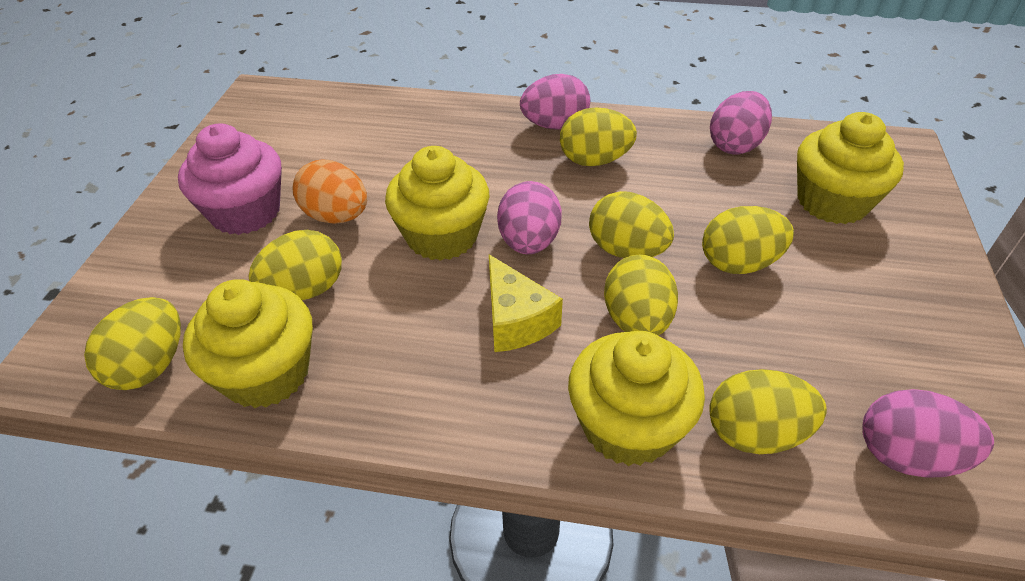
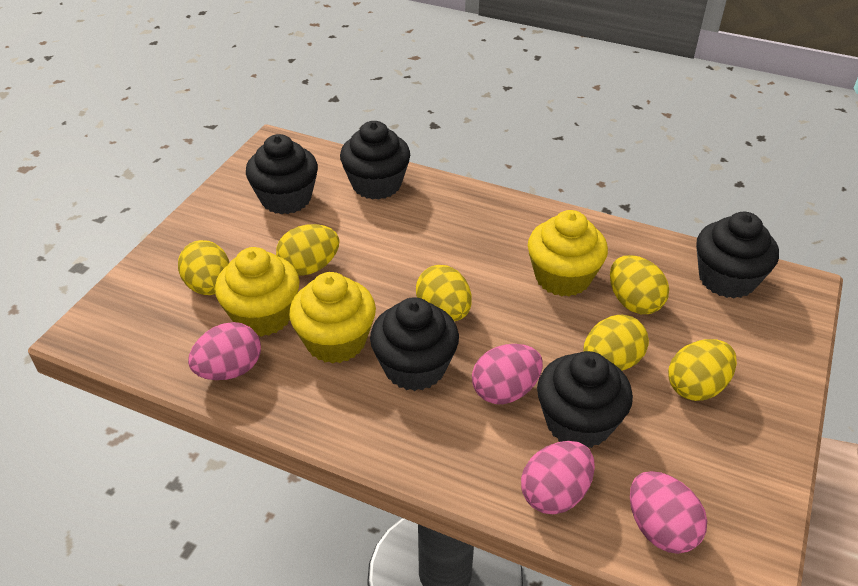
black cupcake: 0 -> 5
orange egg: 1 -> 0
pink cupcake: 1 -> 0
yellow cheese: 1 -> 0
yellow cupcake: 4 -> 3
yellow egg: 7 -> 6

